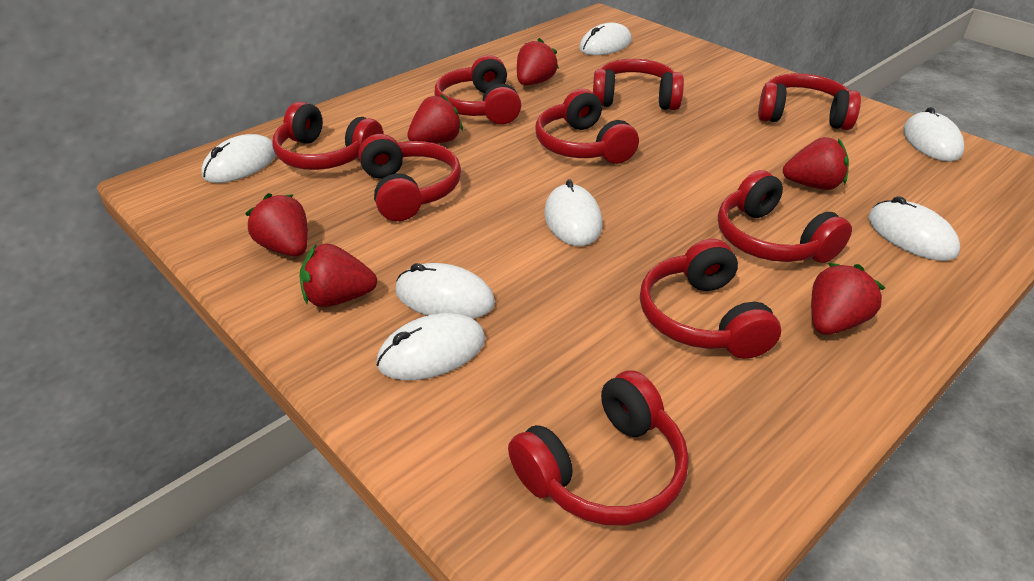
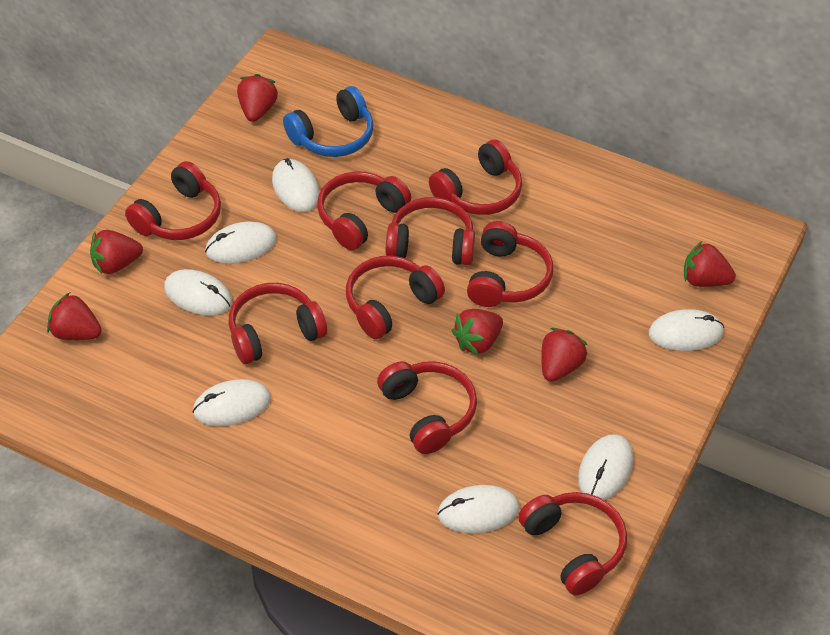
blue headphones: 0 -> 1

